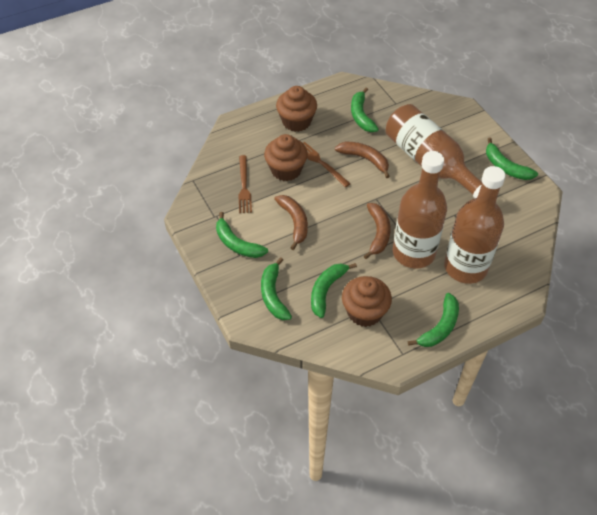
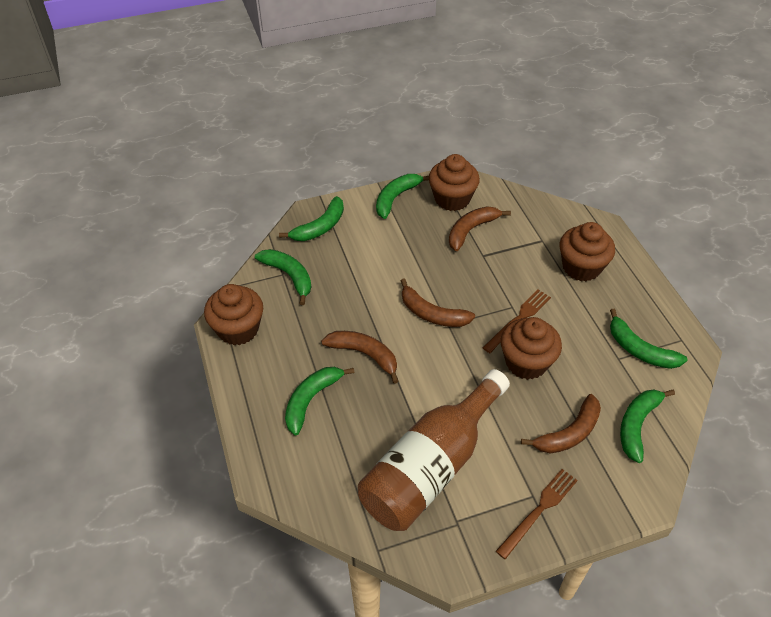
brown banana: 3 -> 4
brown bottle: 3 -> 1
brown cupcake: 3 -> 4

